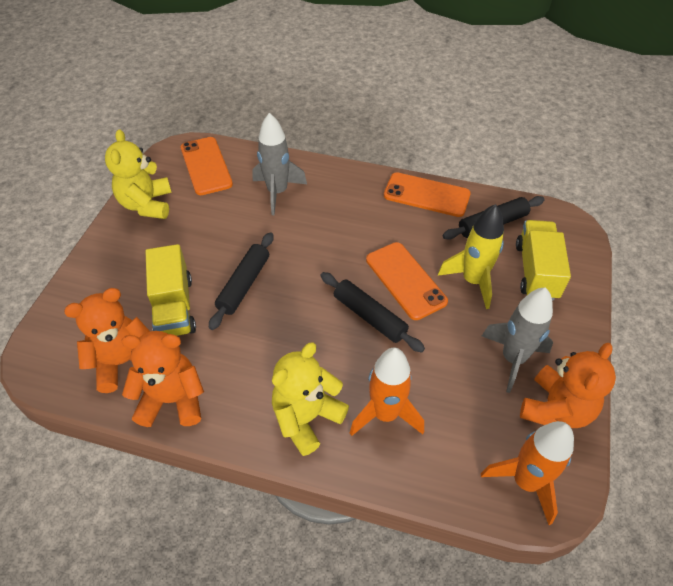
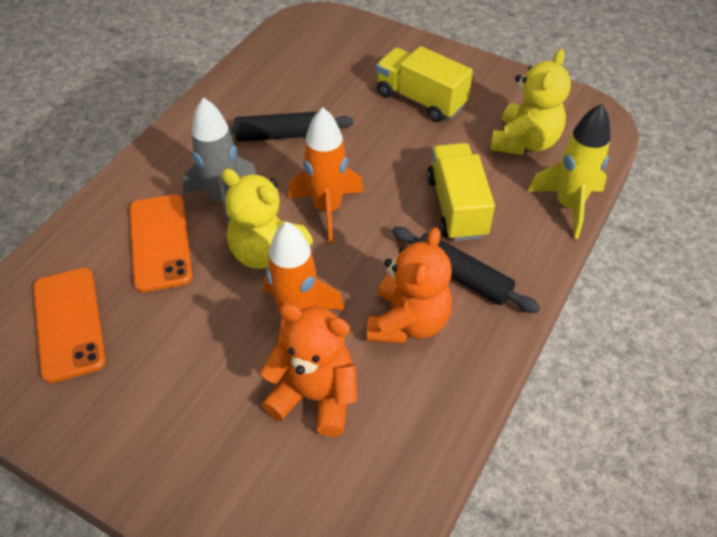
black rolling pin: 3 -> 2
grey rocket: 2 -> 1
orange phone: 3 -> 2
orange teddy bear: 3 -> 2

